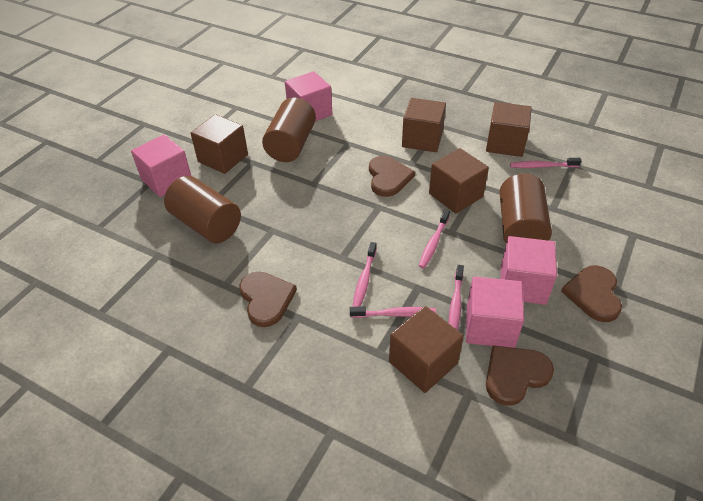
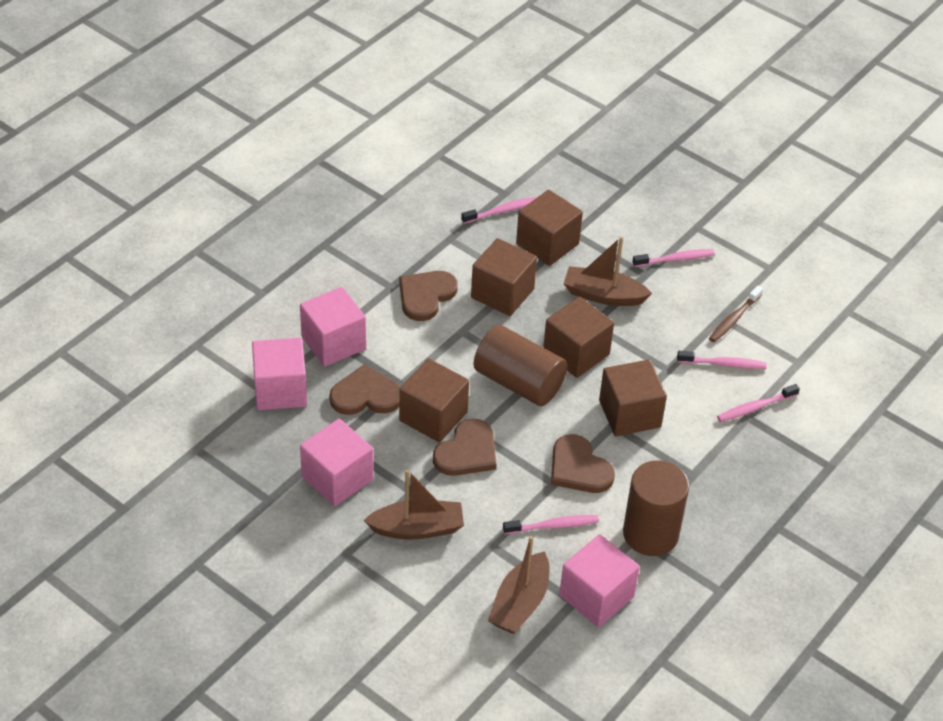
brown boat: 0 -> 3
brown cylinder: 3 -> 2
brown toothbrush: 0 -> 1

